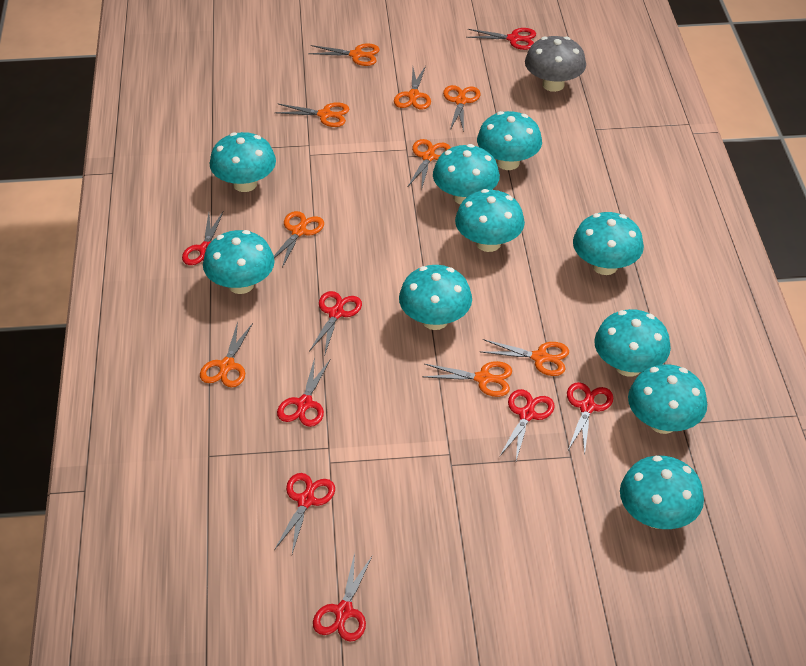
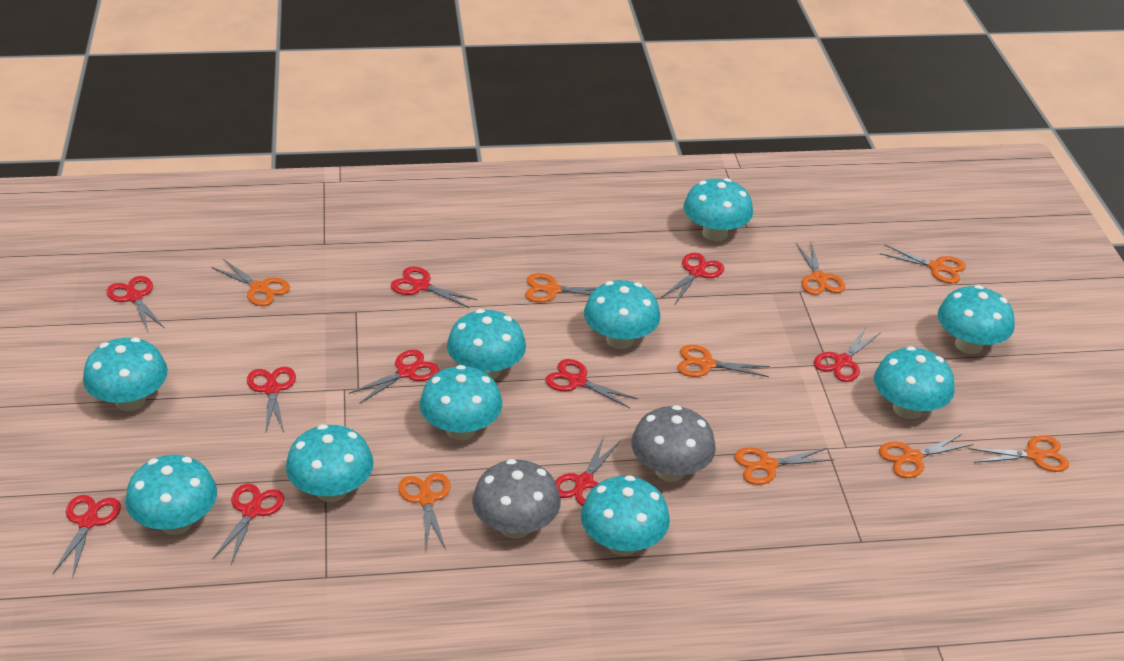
grey mushroom: 1 -> 2
red scissors: 8 -> 10

